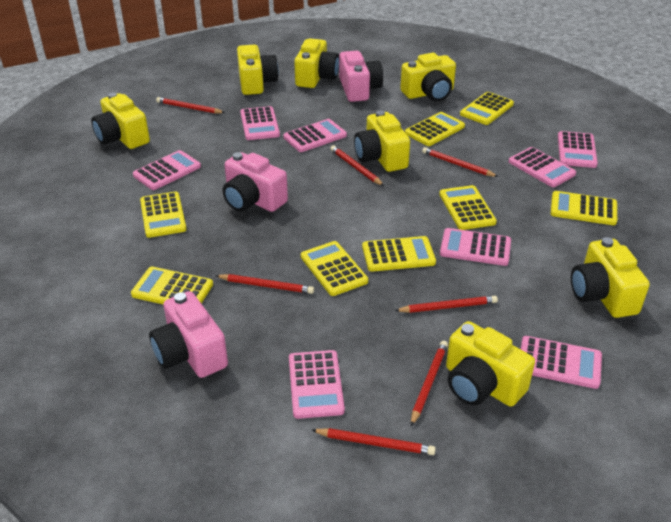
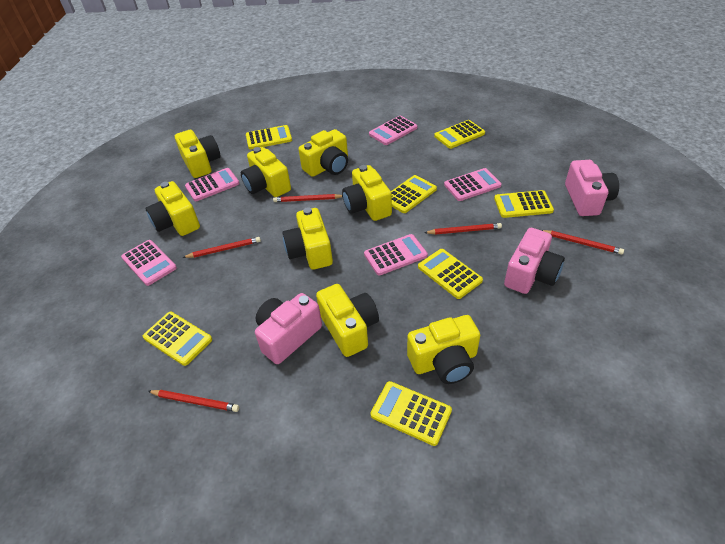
pink calculator: 8 -> 5
red pencil: 7 -> 5
yellow calculator: 8 -> 7
yellow camera: 7 -> 8

